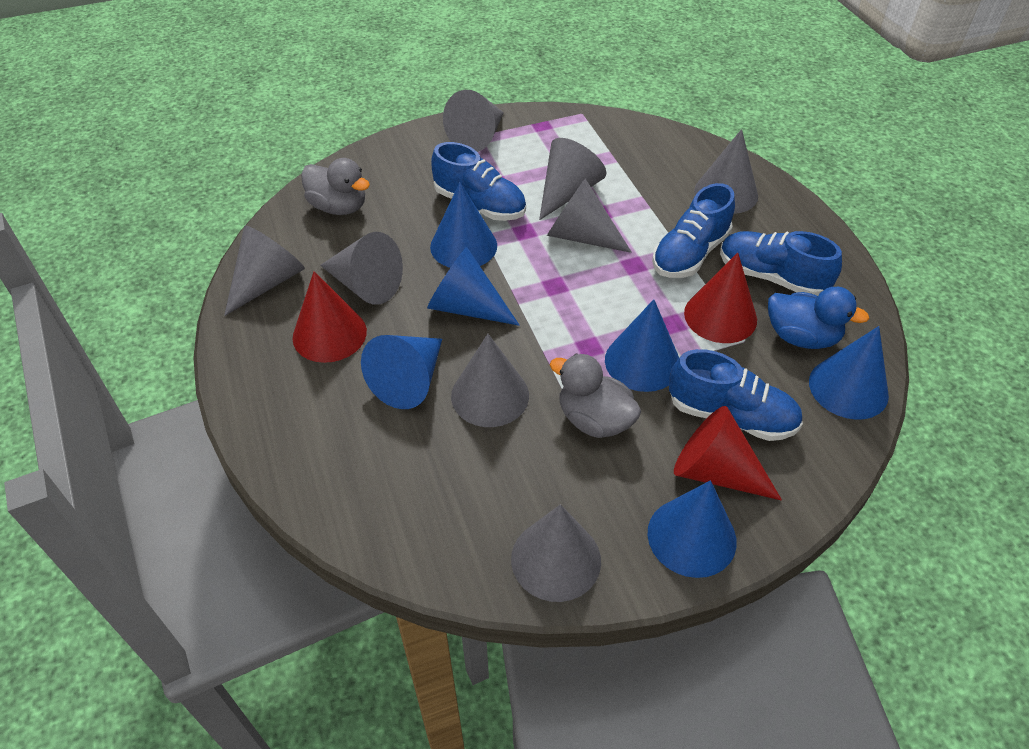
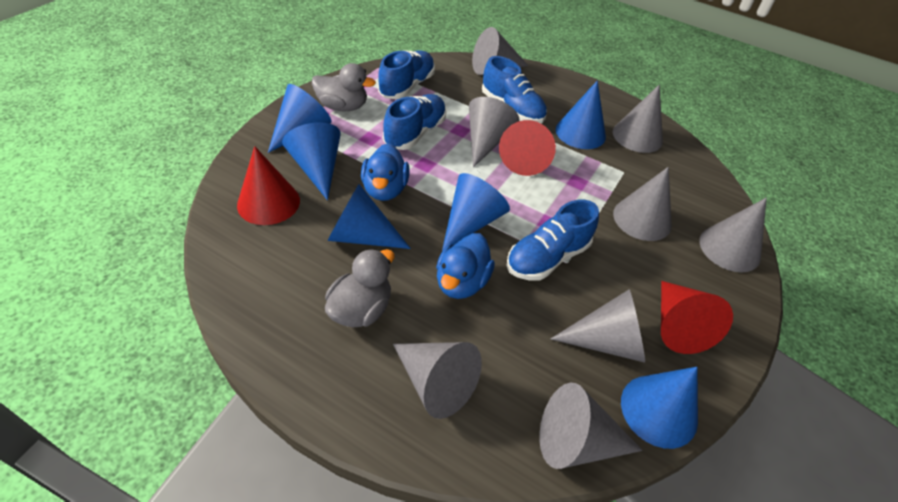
blue duck: 1 -> 2

